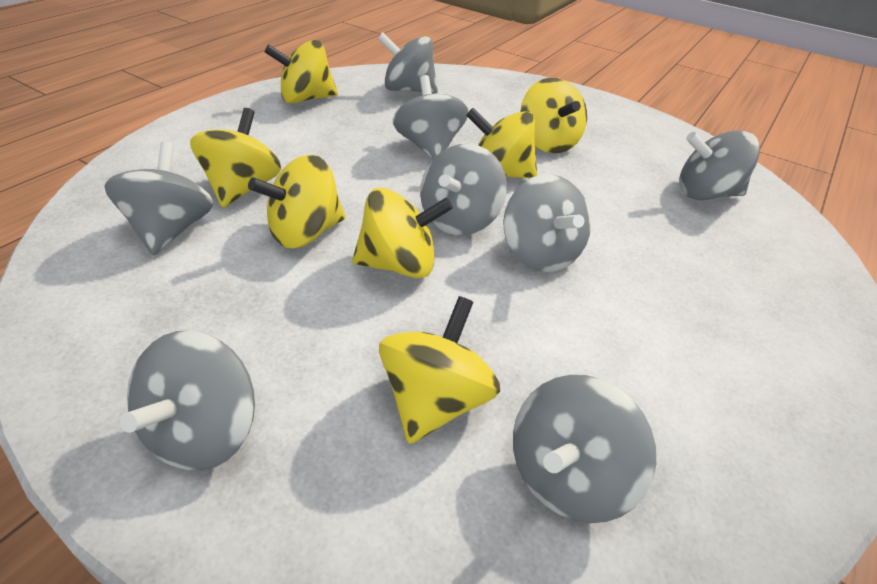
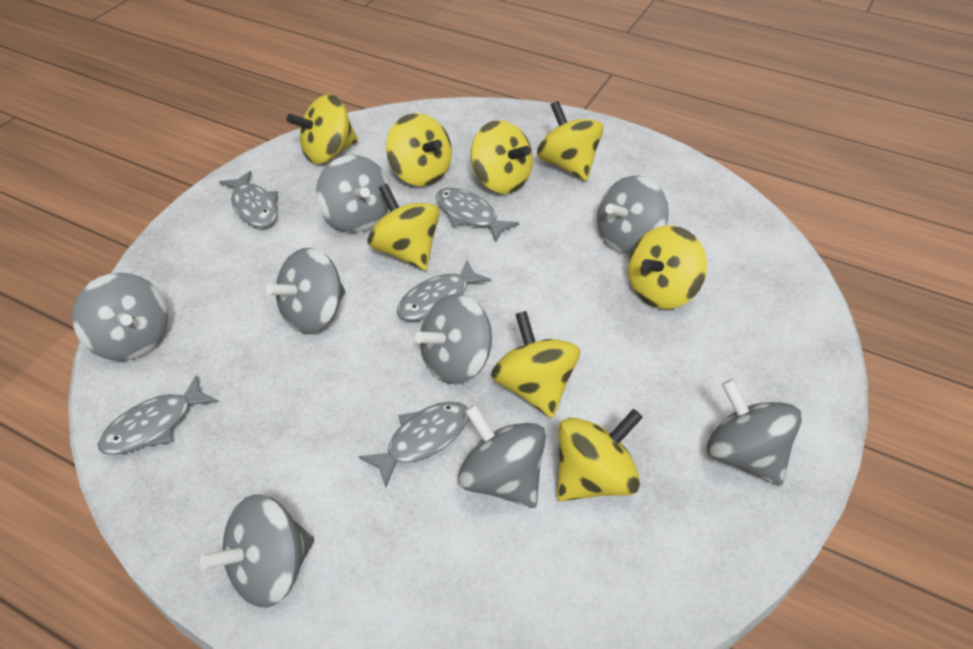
grey fish: 0 -> 5
yellow spinning top: 7 -> 8

